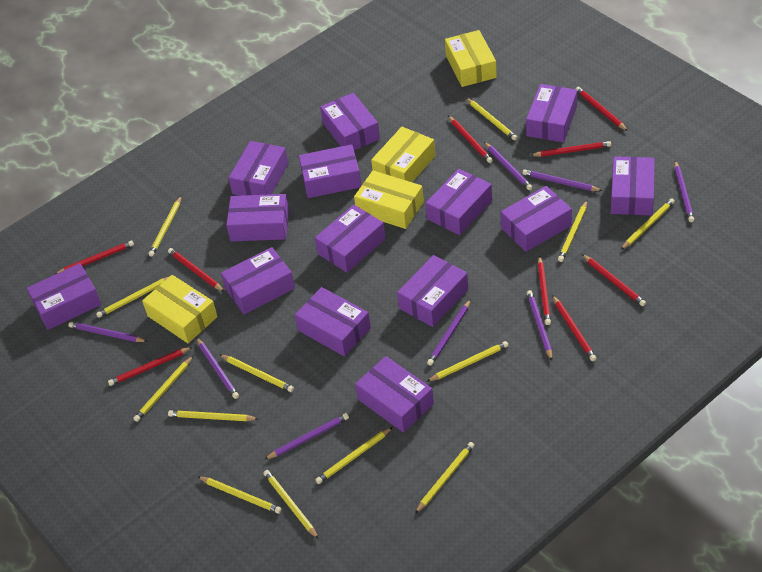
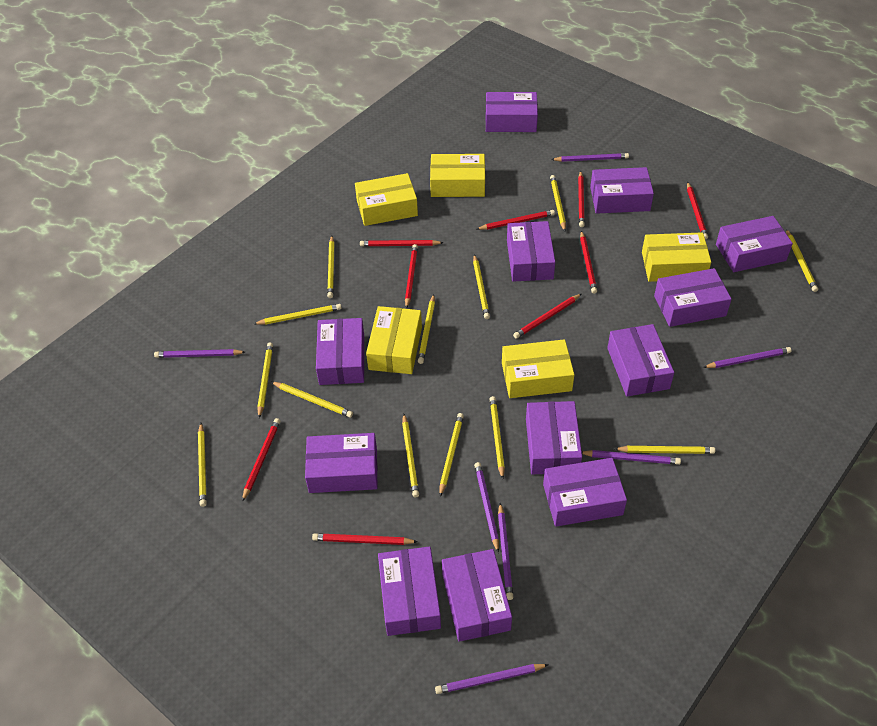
purple box: 14 -> 12
purple pencil: 8 -> 7
yellow box: 4 -> 5

